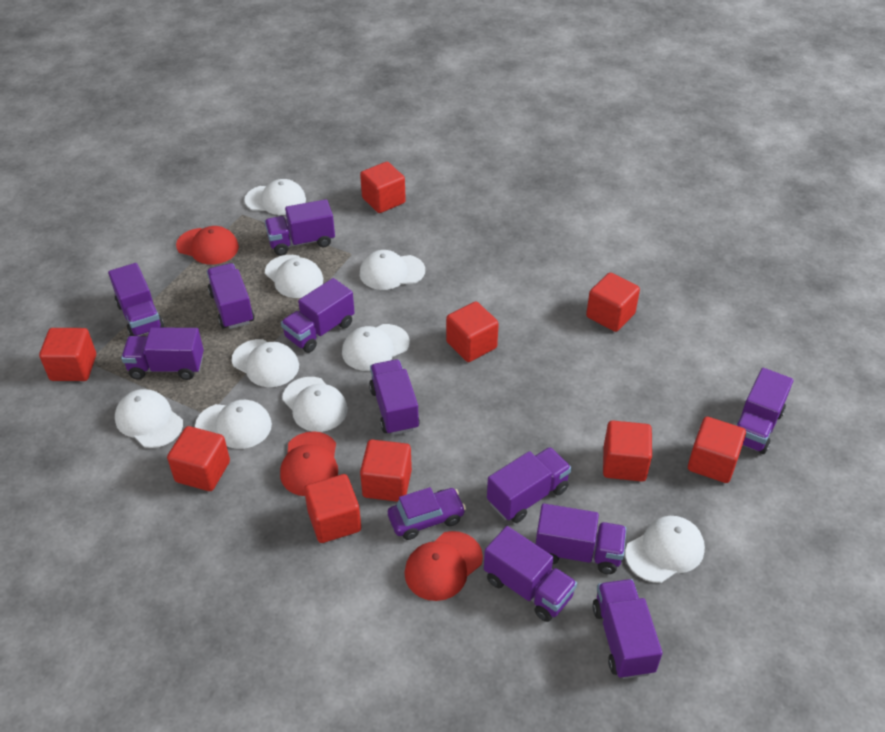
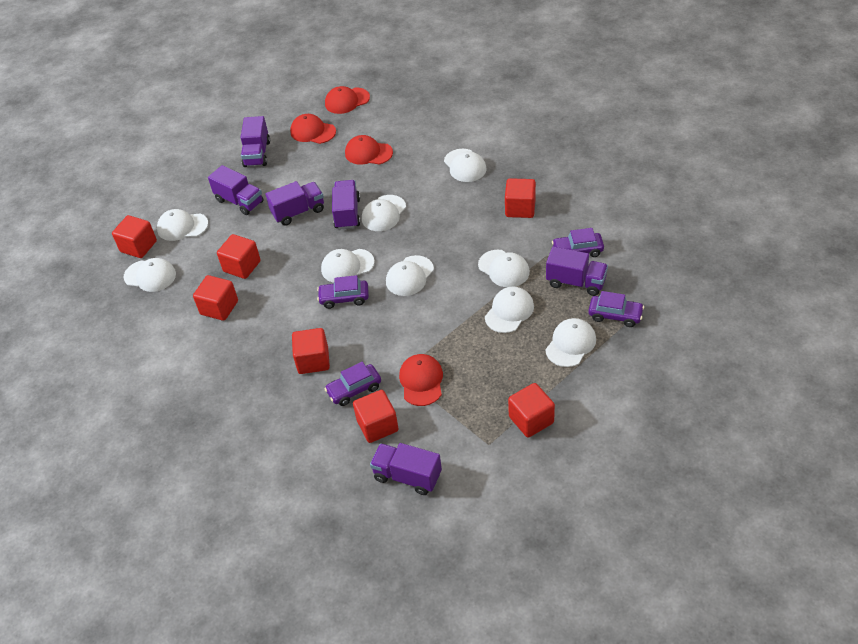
purple car: 1 -> 4
purple truck: 11 -> 6
red cap: 3 -> 4
red cube: 9 -> 7

